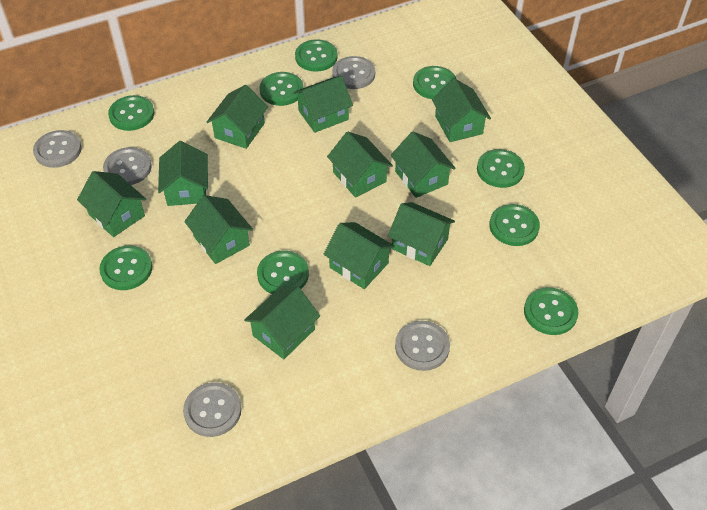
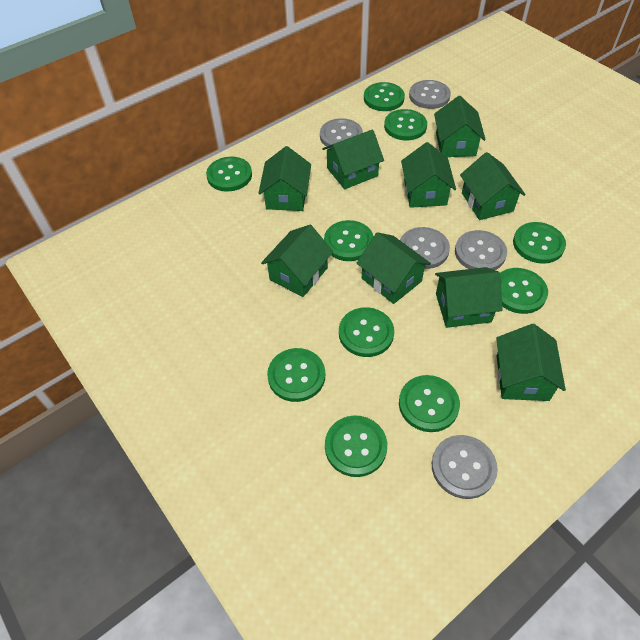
green button: 9 -> 10
green house: 11 -> 9

